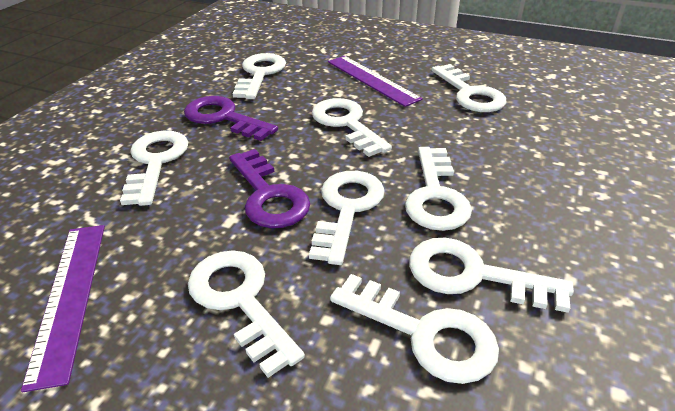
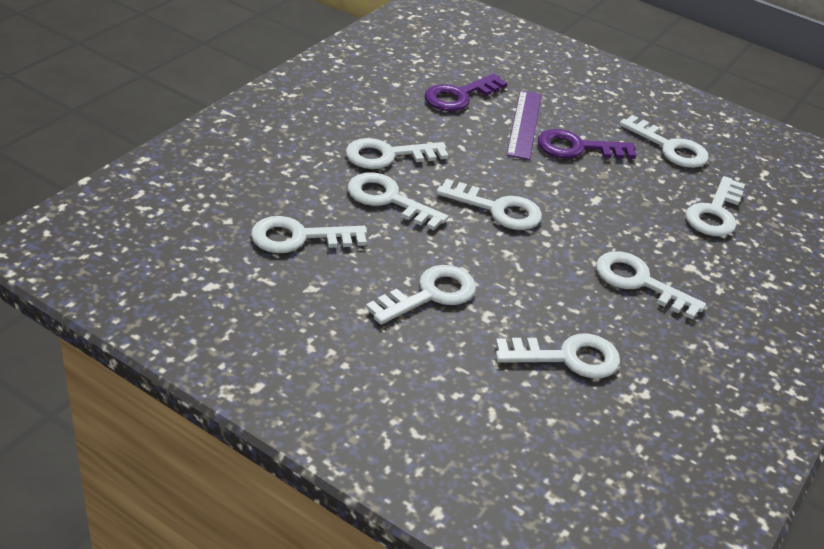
purple ruler: 2 -> 1

